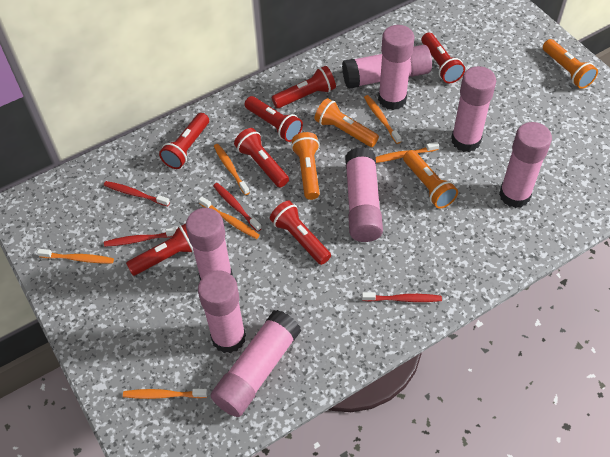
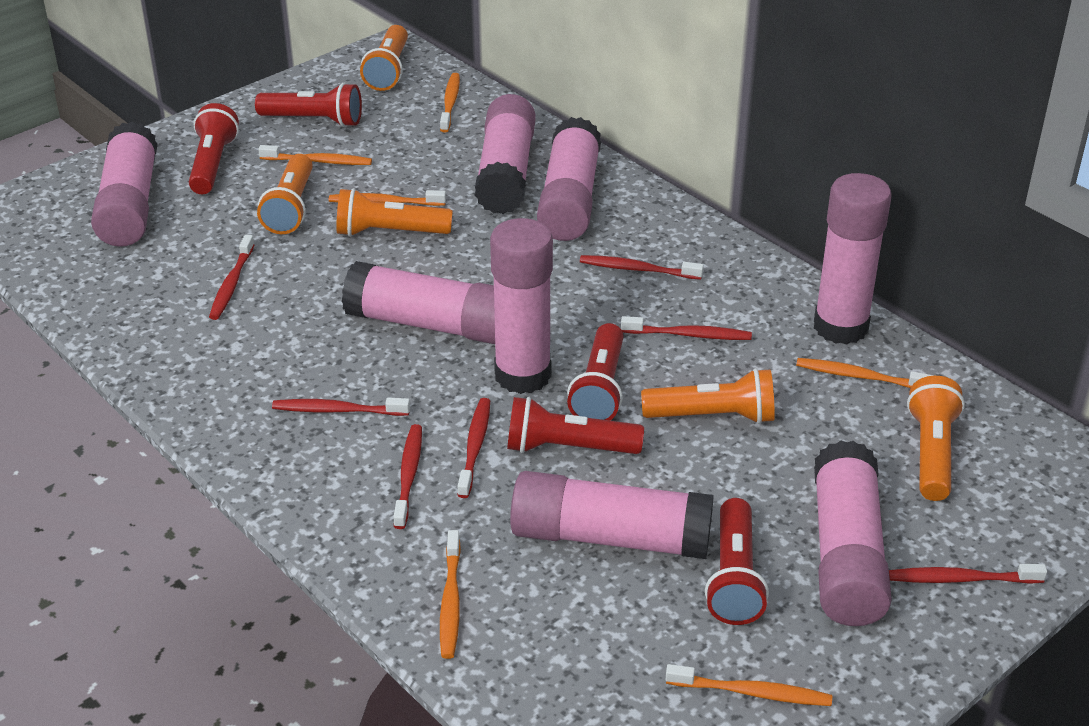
orange flashlight: 4 -> 5
red flashlight: 7 -> 5
red toothbrush: 4 -> 7

